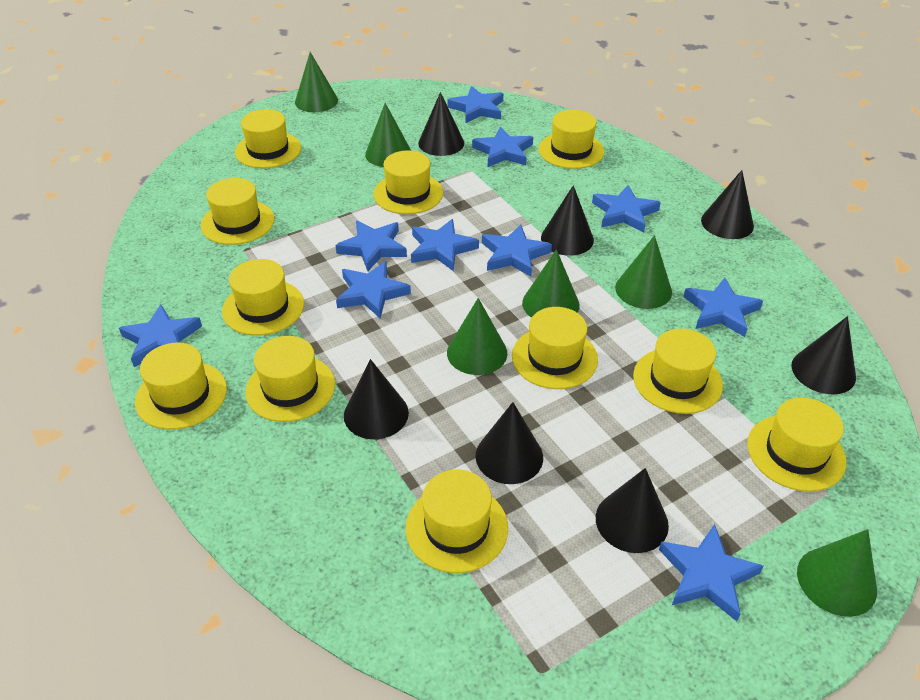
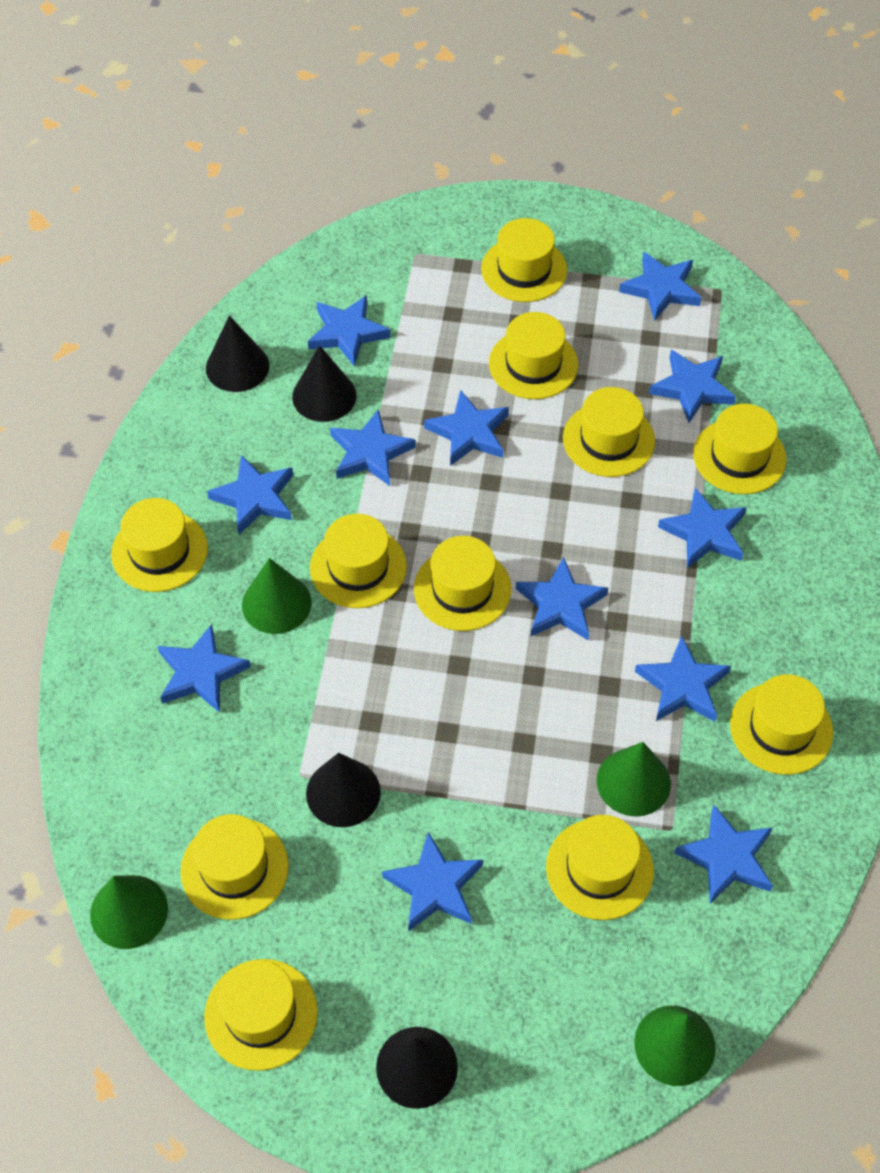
black cone: 7 -> 4
blue star: 10 -> 12
green cone: 6 -> 4

